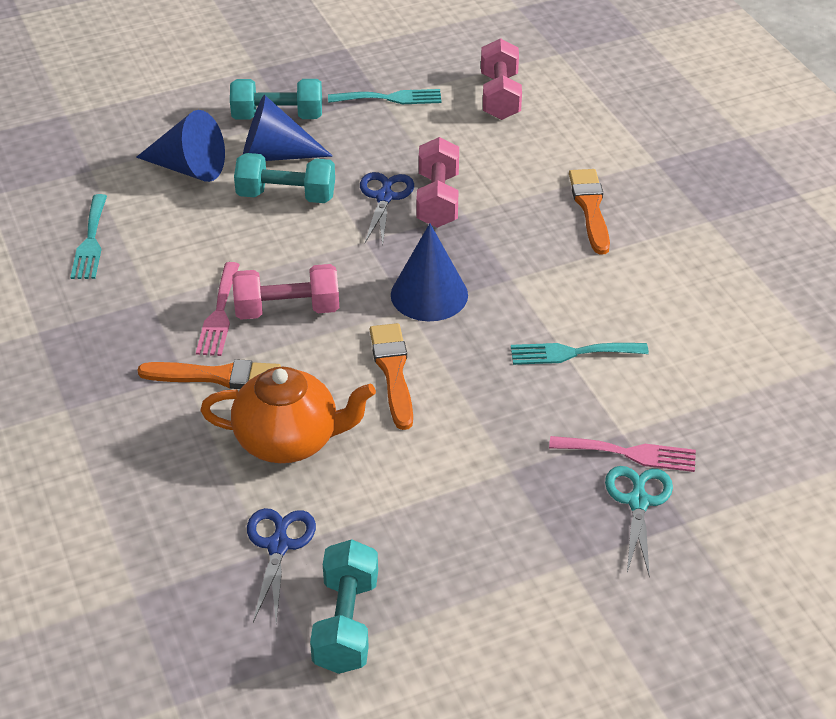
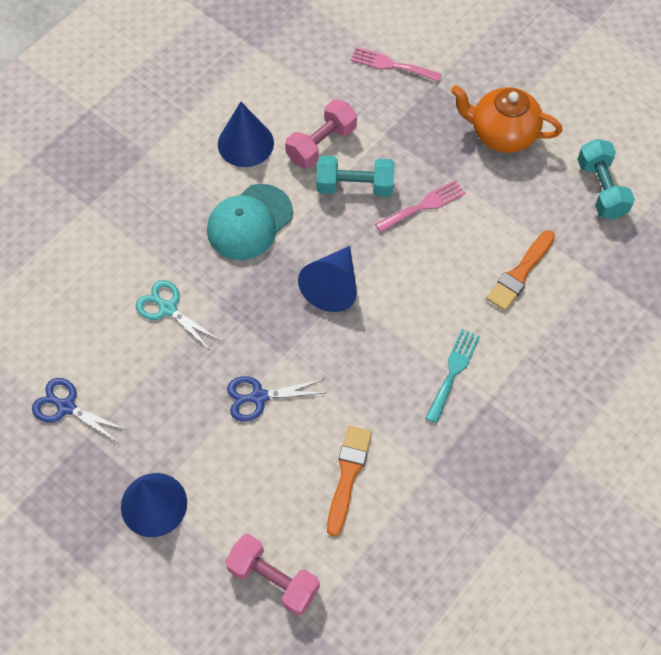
orange brush: 3 -> 2
pink dumbbell: 3 -> 2
turquoise cap: 0 -> 1
turquoise dumbbell: 3 -> 2
turquoise fork: 3 -> 1

